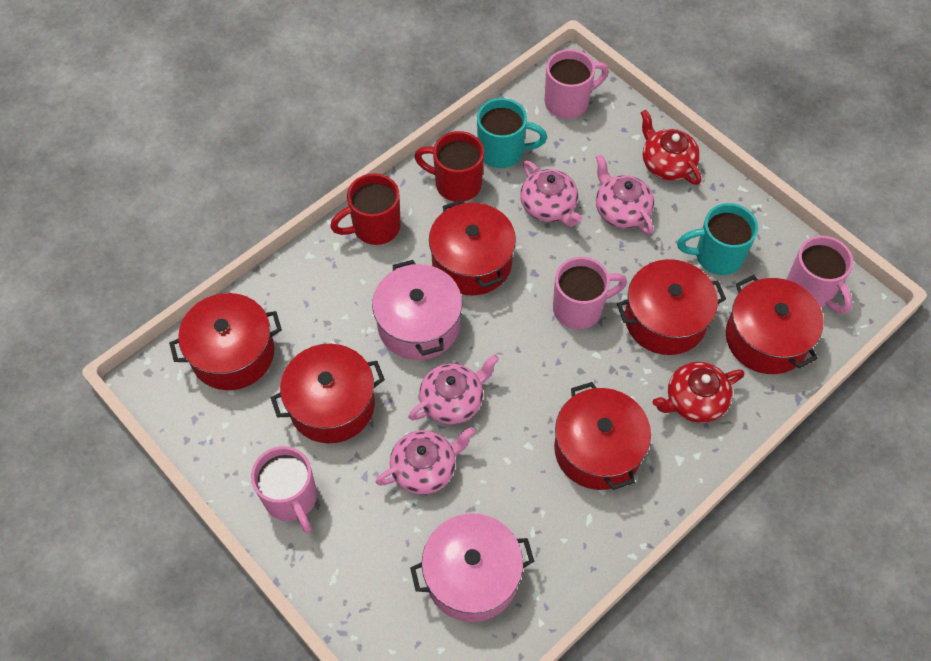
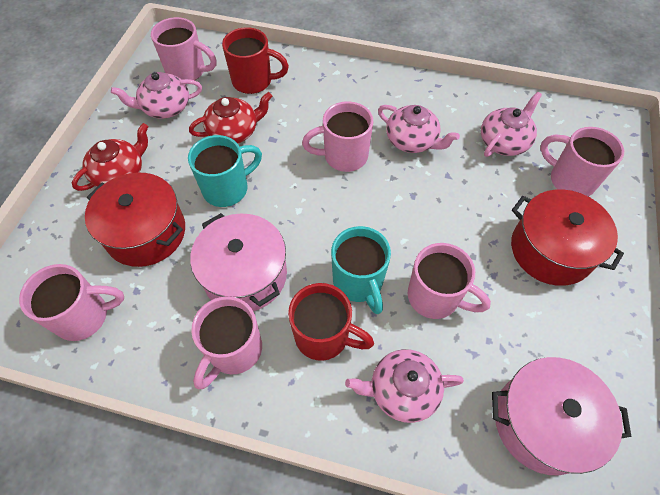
pink mug: 4 -> 6
red pot: 6 -> 2

